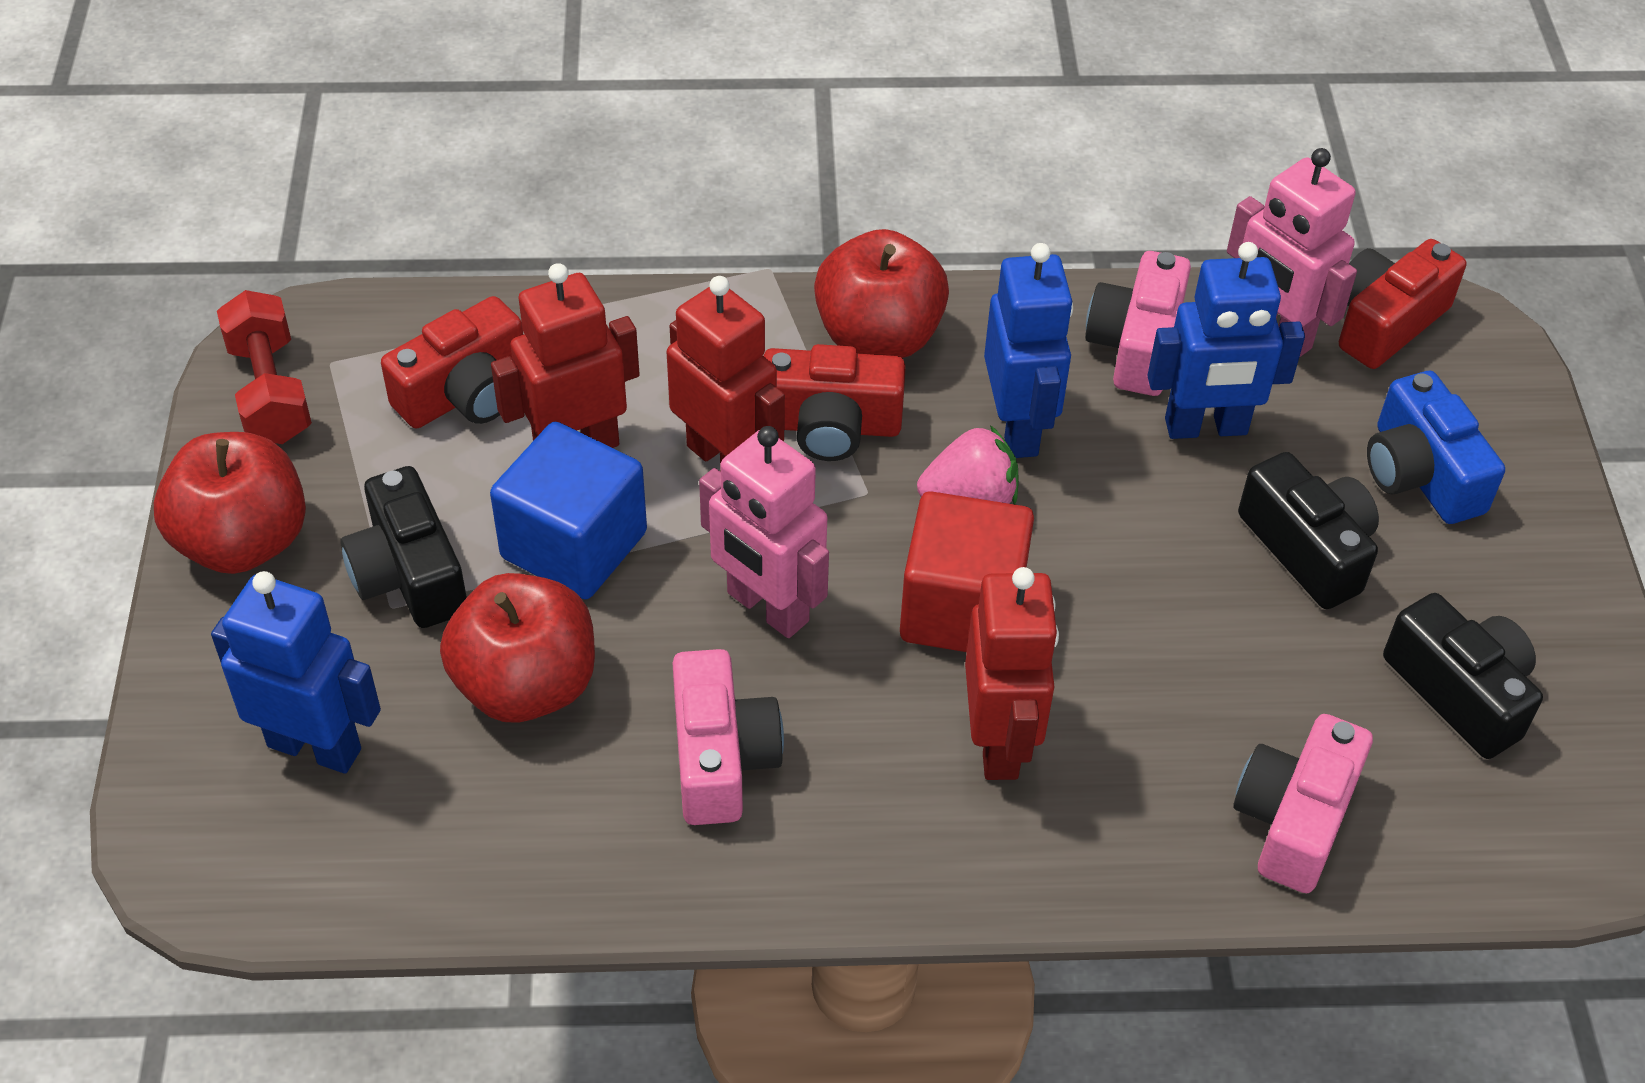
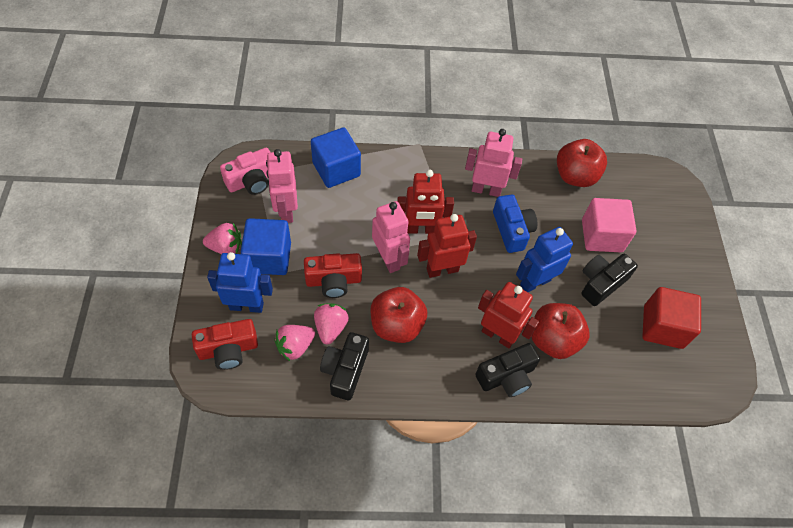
blue cube: 1 -> 2
blue robot: 3 -> 2
pink camera: 3 -> 1
pink cube: 0 -> 1
pink robot: 2 -> 3
pink strawberry: 1 -> 3
red camera: 3 -> 2
red dumbbell: 1 -> 0

